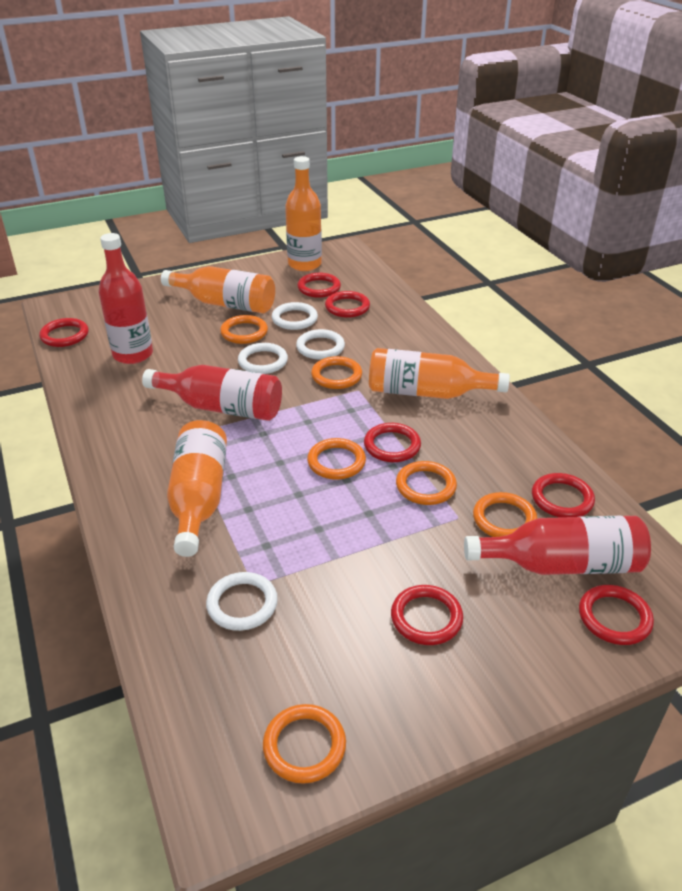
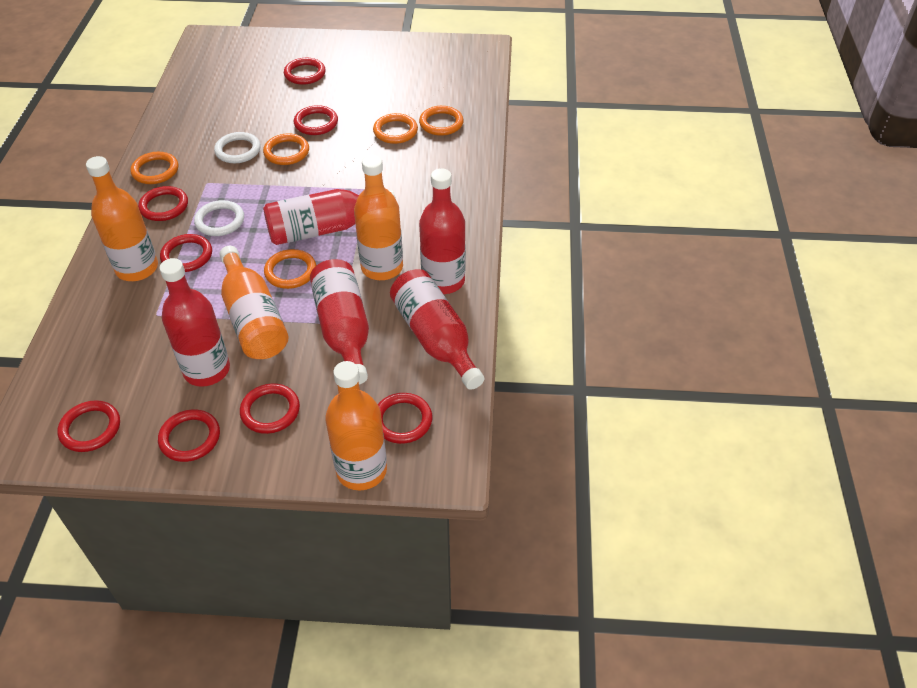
orange ring: 6 -> 5
red bottle: 3 -> 5
red ring: 7 -> 8
white ring: 4 -> 2

